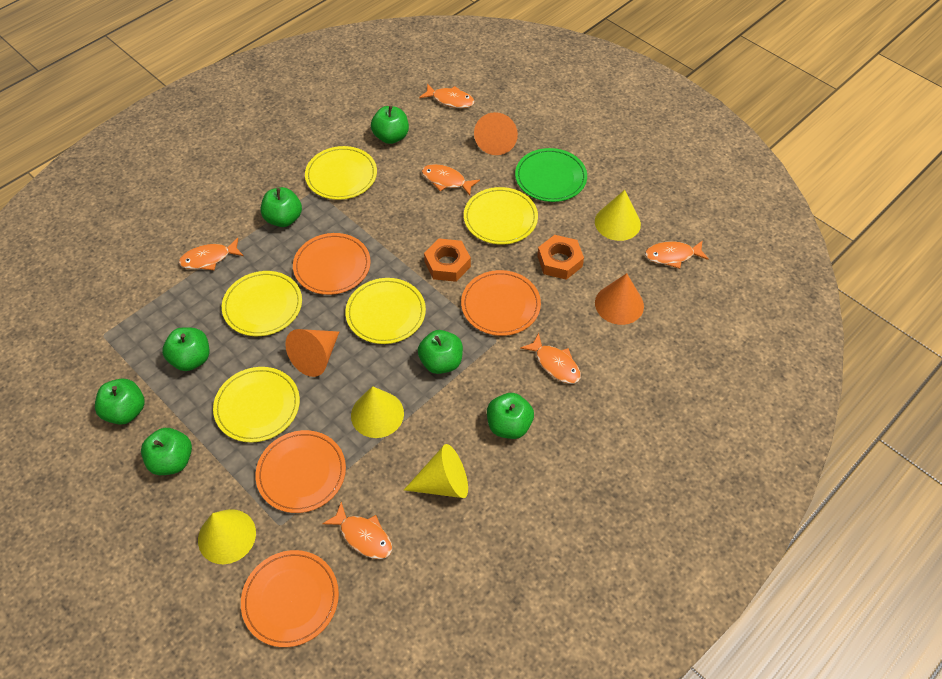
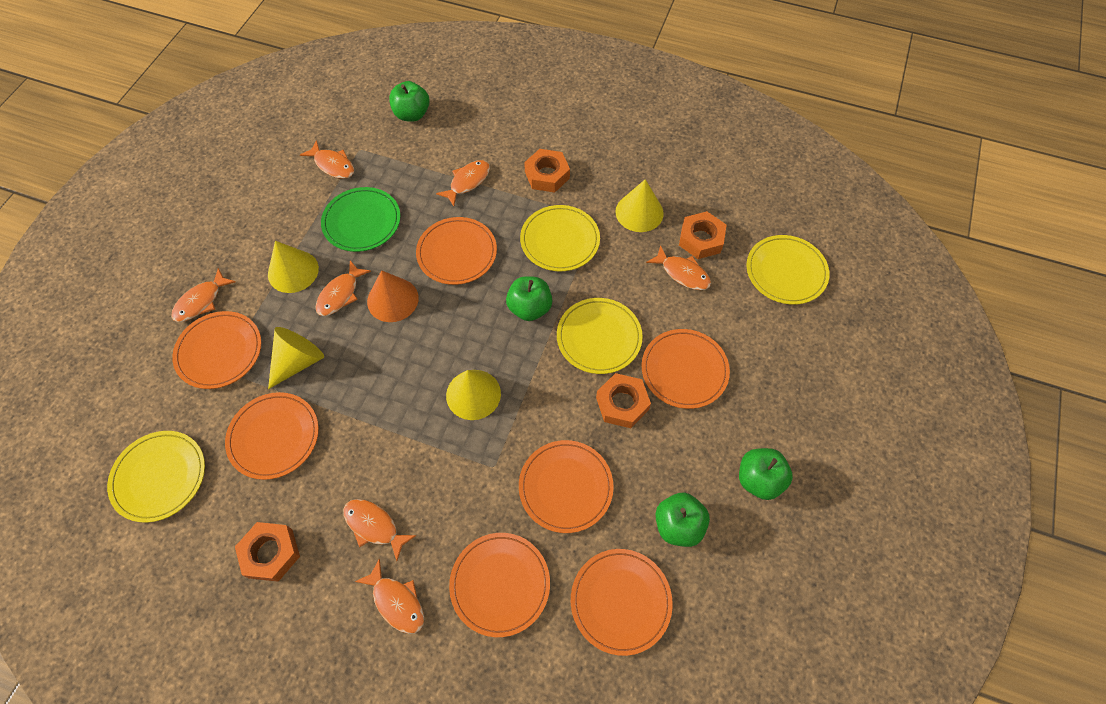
green apple: 7 -> 4
orange cone: 3 -> 1
orange fish: 6 -> 7
orange nut: 2 -> 4
orange plate: 4 -> 7
yellow plate: 5 -> 4

